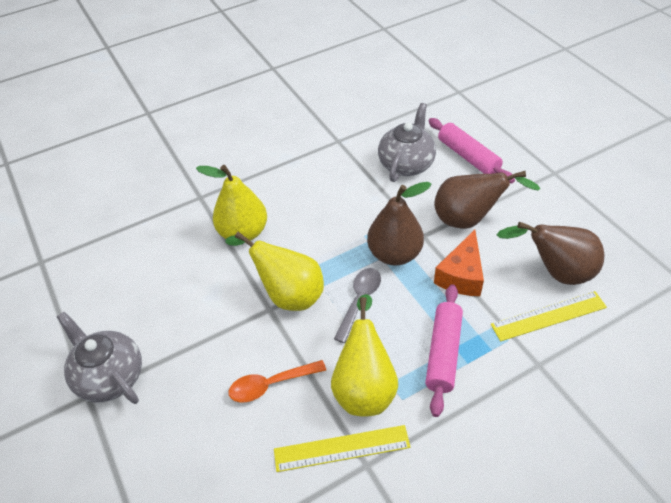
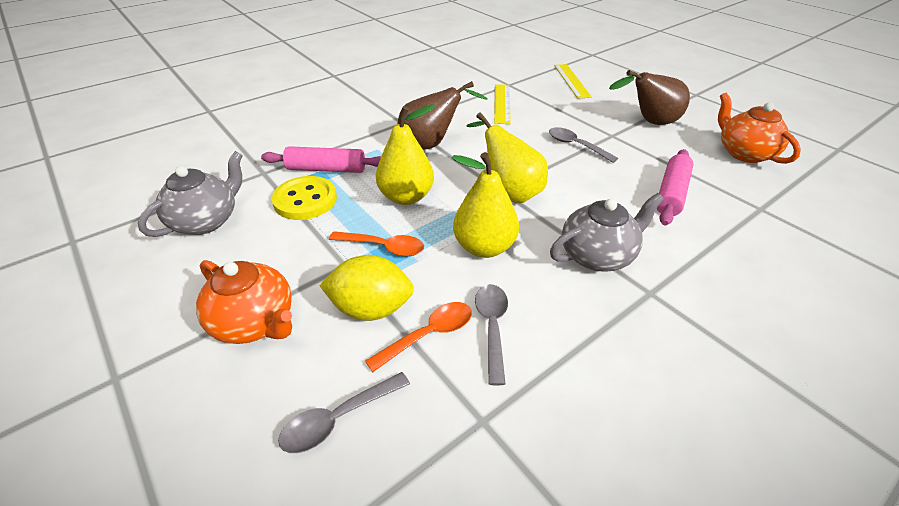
brown pear: 3 -> 2
grey spoon: 1 -> 3
orange cheese: 1 -> 0
orange spoon: 1 -> 2
orange teapot: 0 -> 2
yellow button: 0 -> 1
yellow lemon: 0 -> 1

